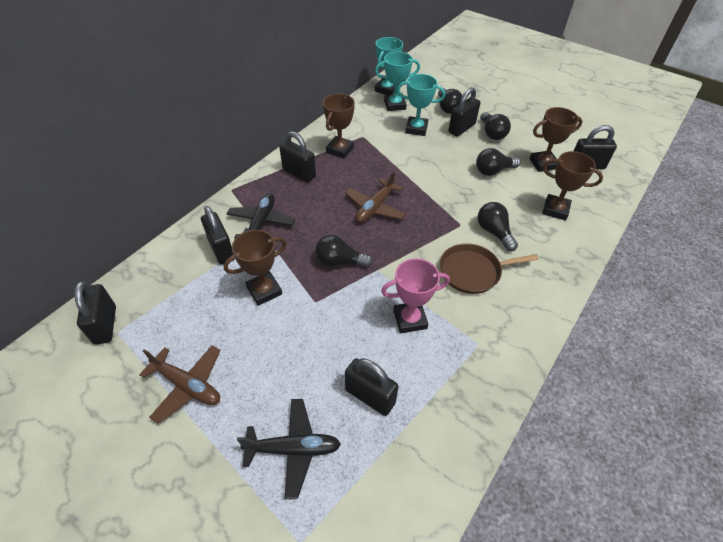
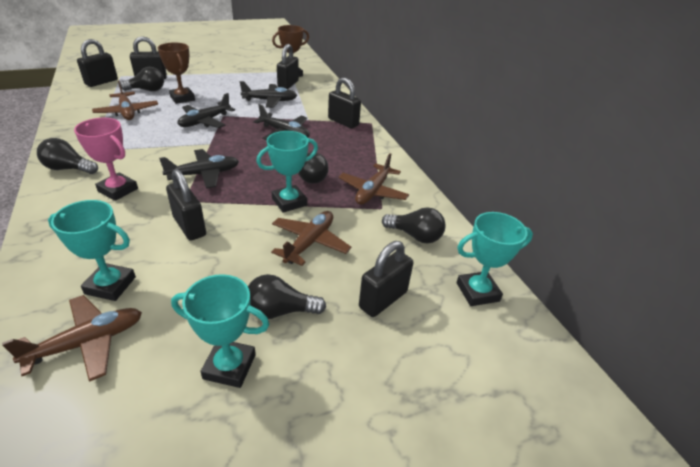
black plane: 2 -> 4
brown pan: 1 -> 0
brown plane: 2 -> 4
brown trophy: 4 -> 2
turquoise trophy: 3 -> 4

